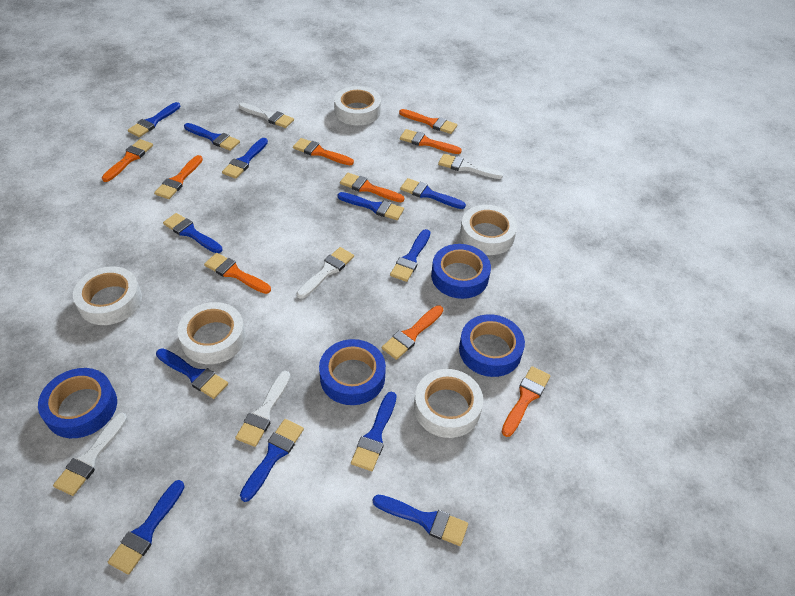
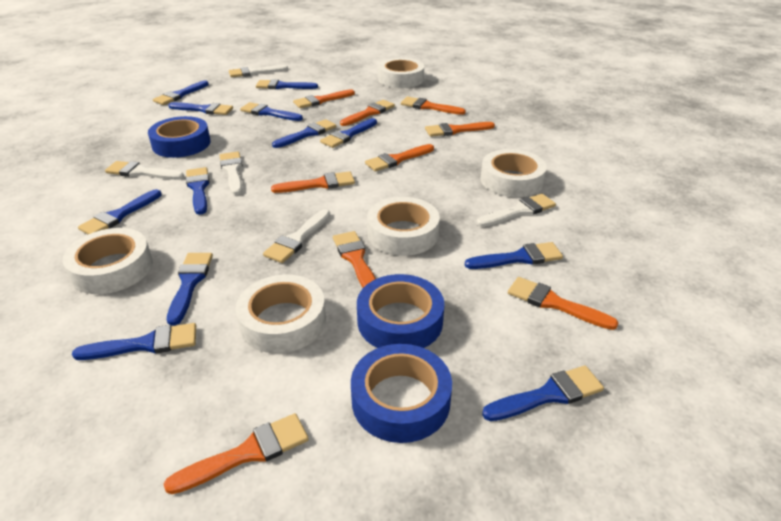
blue tape: 4 -> 3

